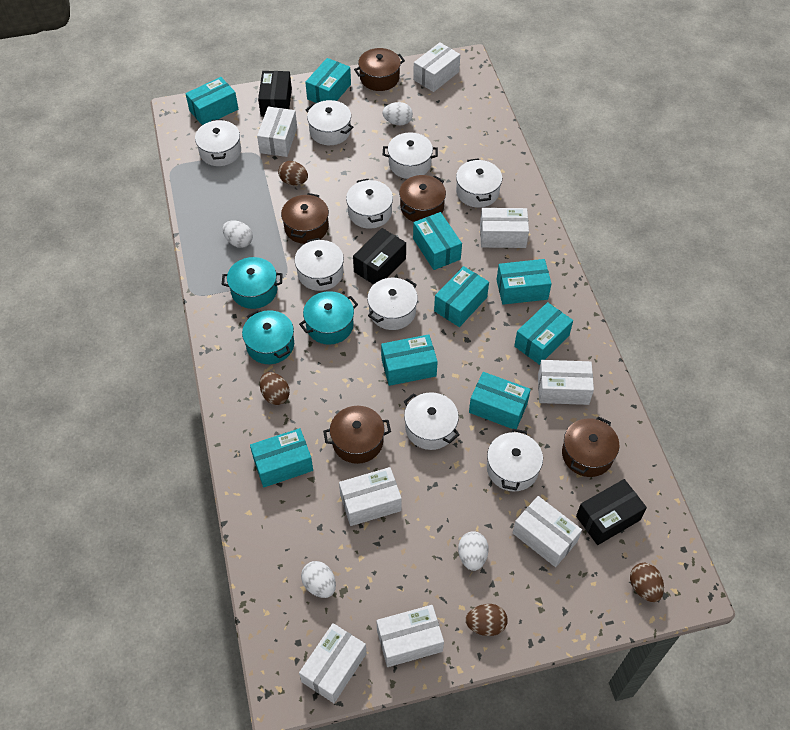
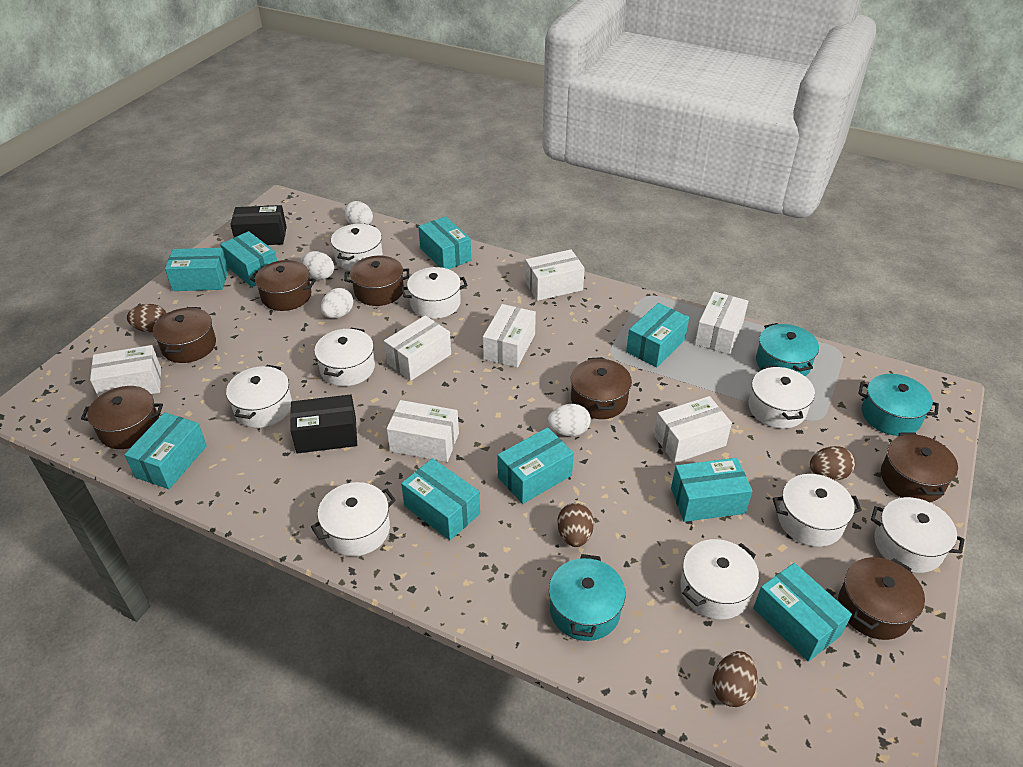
black box: 3 -> 2
brown pot: 5 -> 7
white box: 8 -> 7

